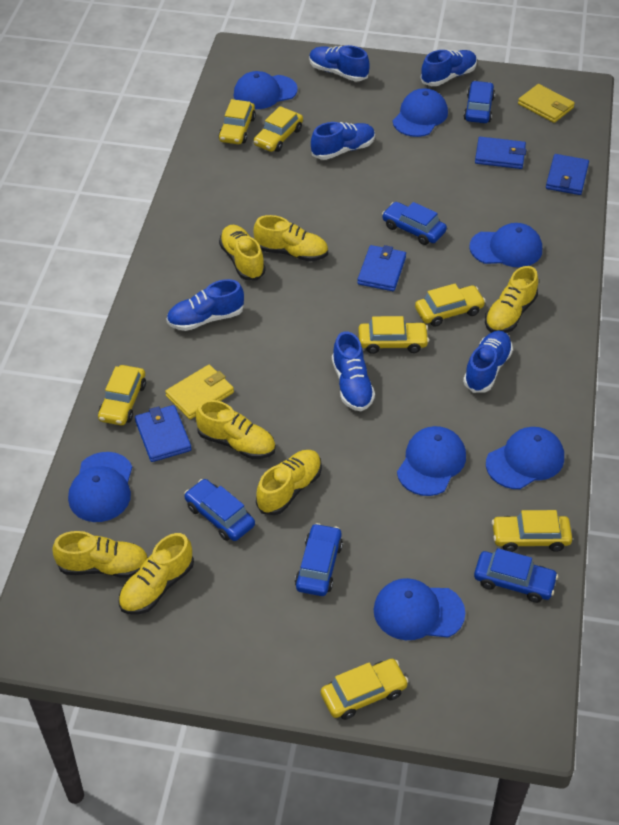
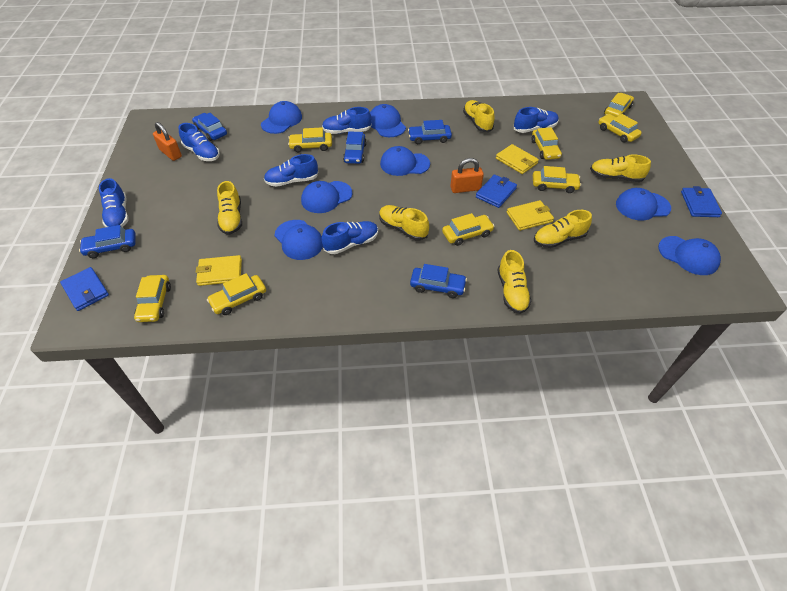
blue wallet: 4 -> 3
orange padlock: 0 -> 2
yellow car: 7 -> 8
yellow shoe: 7 -> 6
yellow wallet: 2 -> 3

